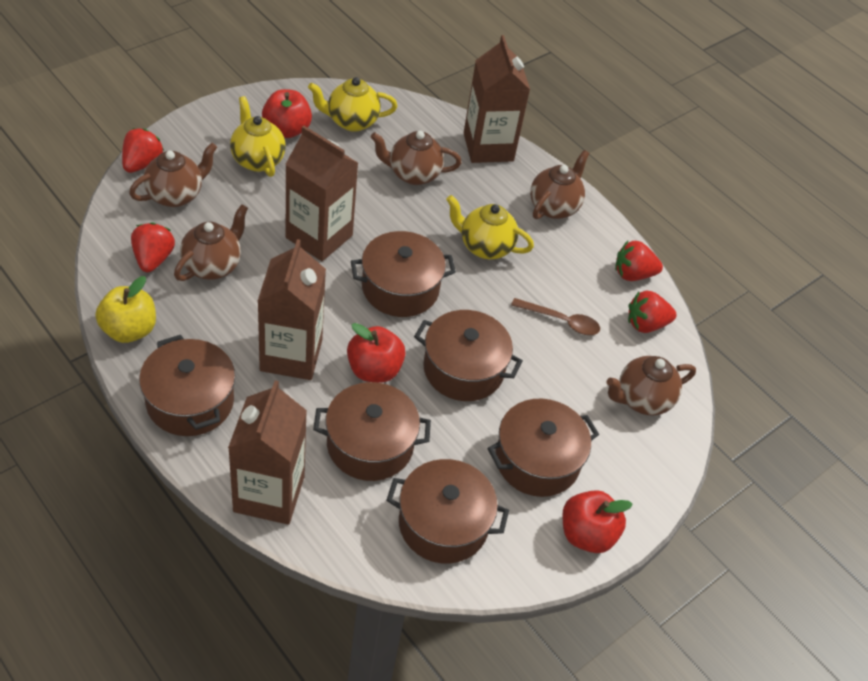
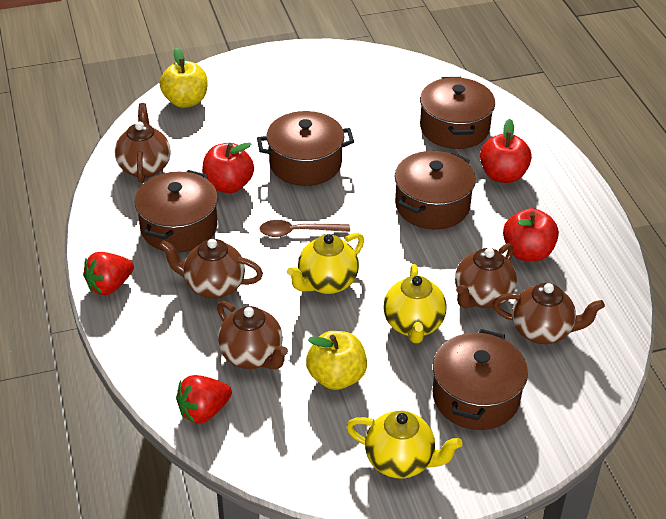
brown carton: 4 -> 0
brown pot: 6 -> 5
red strawberry: 4 -> 2
yellow apple: 1 -> 2

